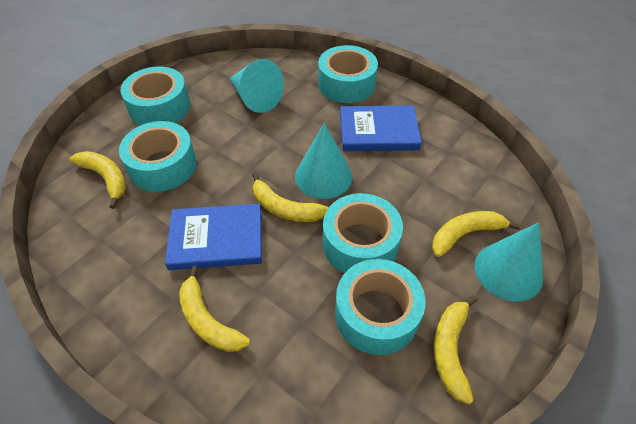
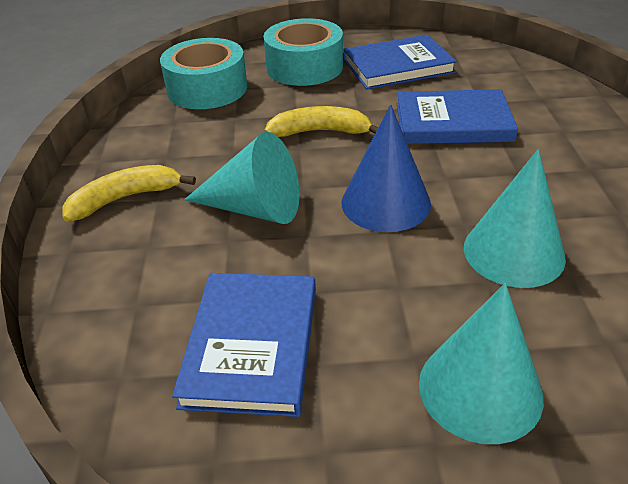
blue book: 2 -> 3
blue cone: 0 -> 1
turquoise tape: 5 -> 2
yellow banana: 5 -> 2

